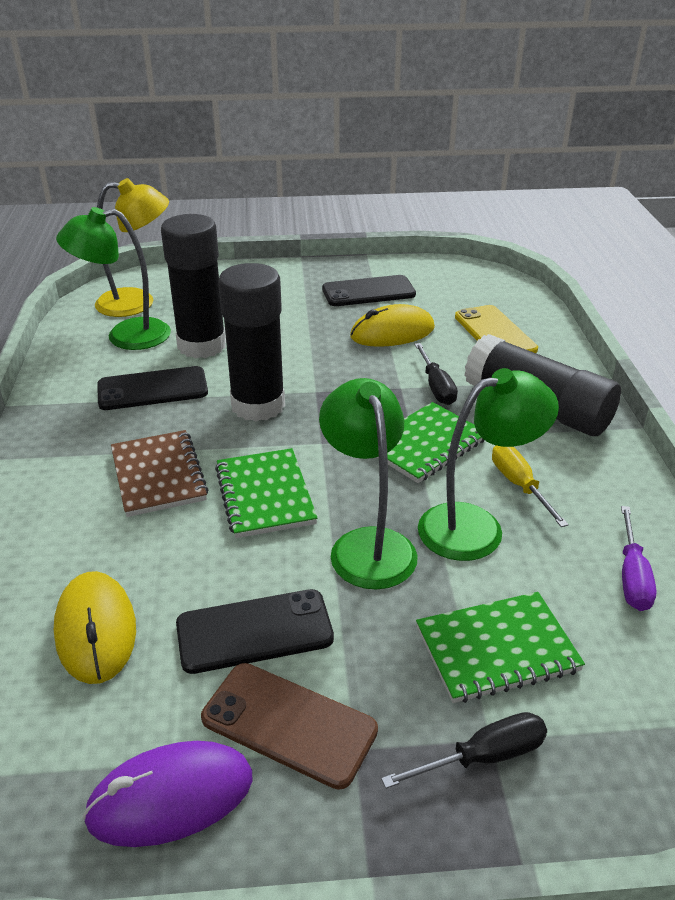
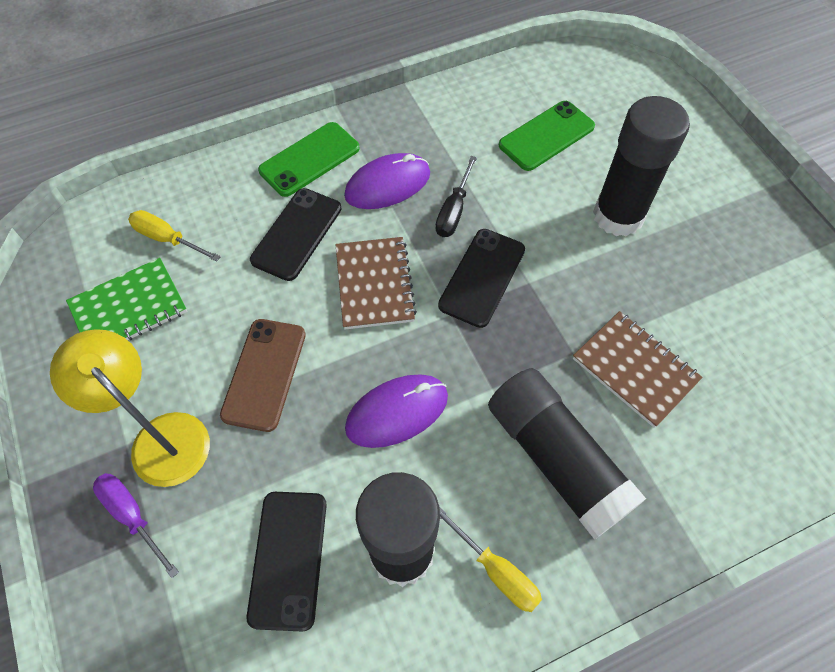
black screwdriver: 2 -> 1
brown notebook: 1 -> 2
green lamp: 3 -> 0
green notebook: 3 -> 1
green phone: 0 -> 2
purple mouse: 1 -> 2
yellow mouse: 2 -> 0
yellow phone: 1 -> 0
yellow screwdriver: 1 -> 2

